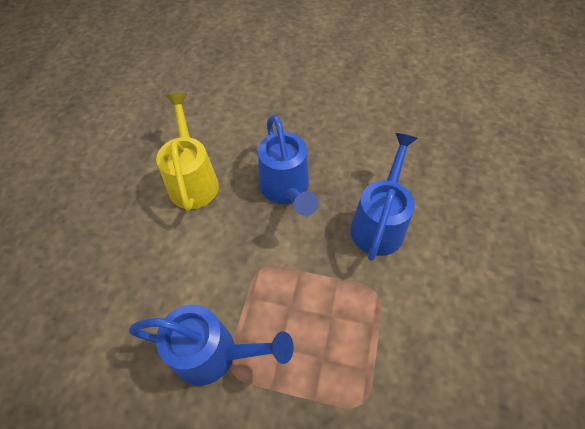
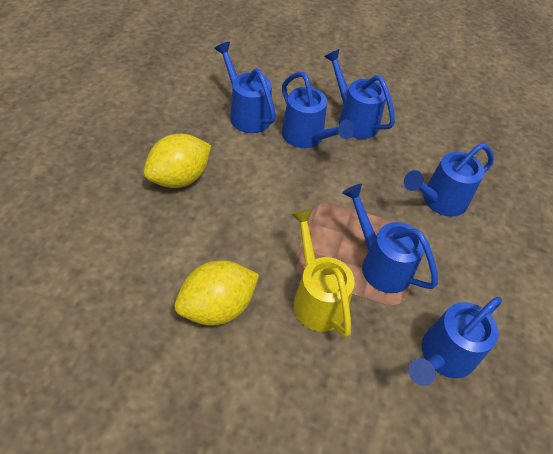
blue watering can: 3 -> 6
yellow lemon: 0 -> 2

